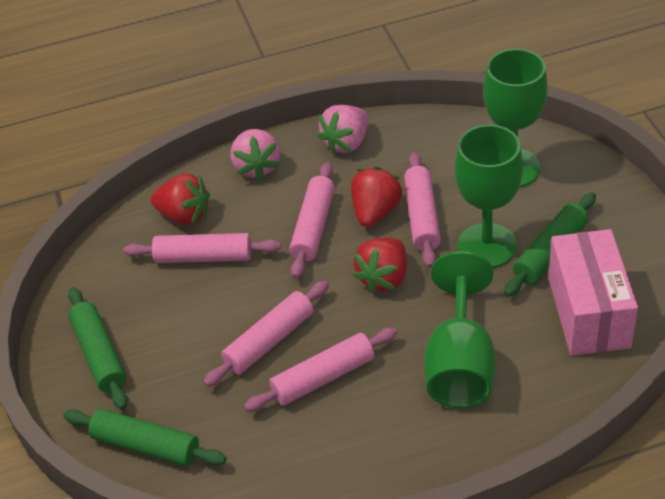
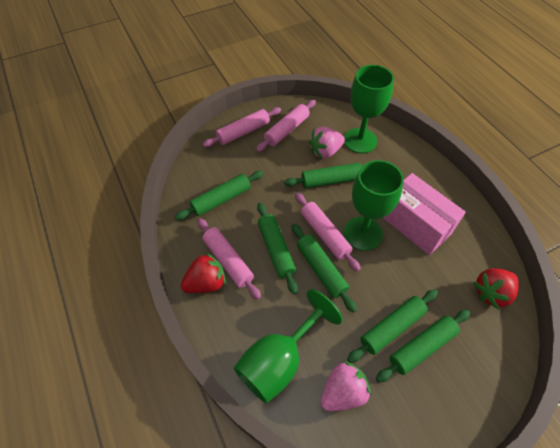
green rolling pin: 3 -> 6
pink rolling pin: 5 -> 4
red strawberry: 3 -> 2

